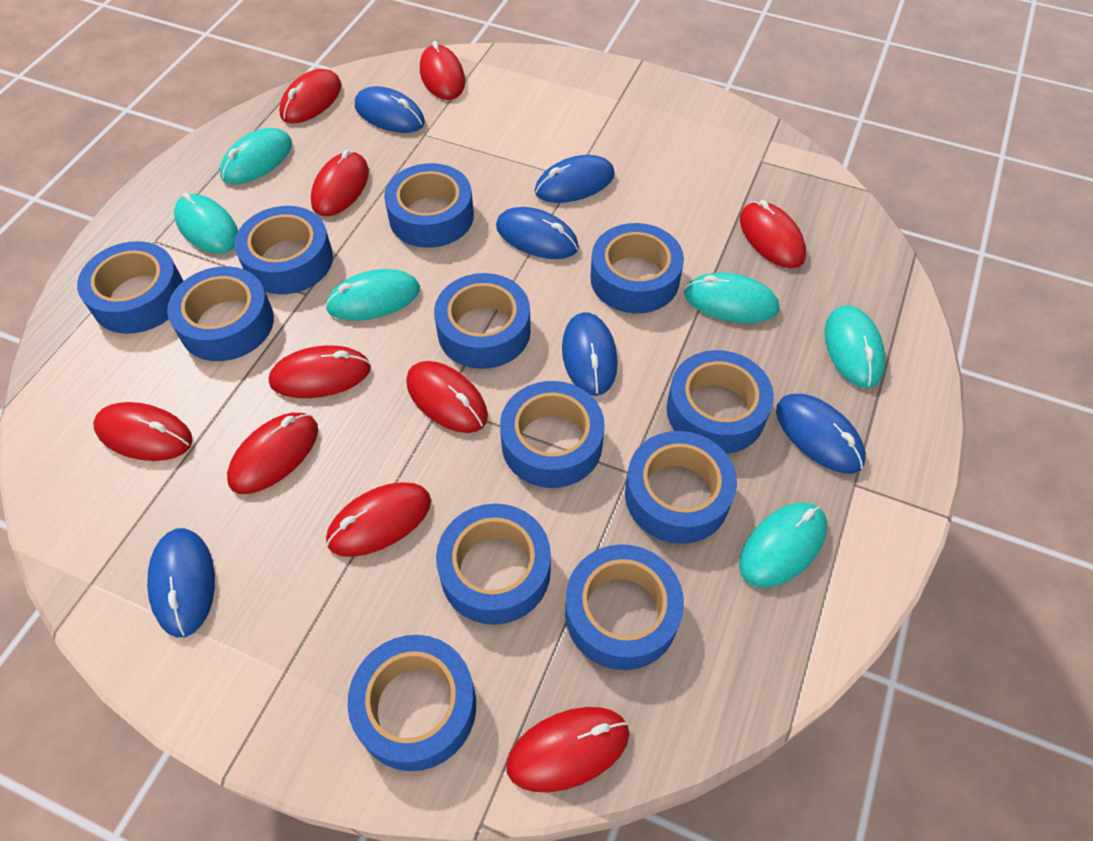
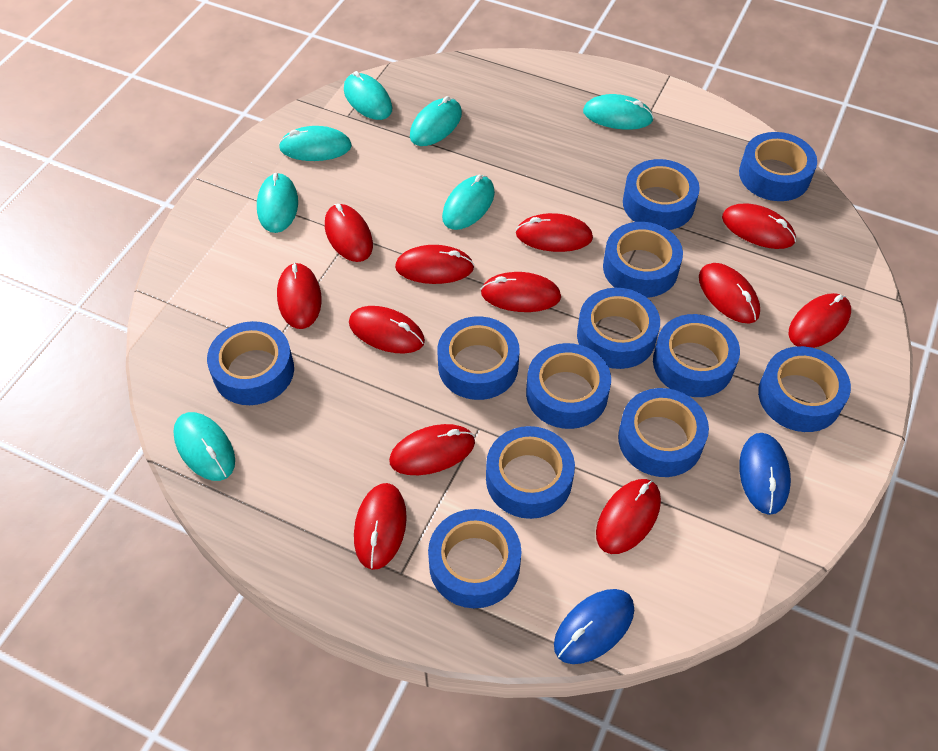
blue mouse: 6 -> 2
red mouse: 10 -> 12
turquoise mouse: 6 -> 7

